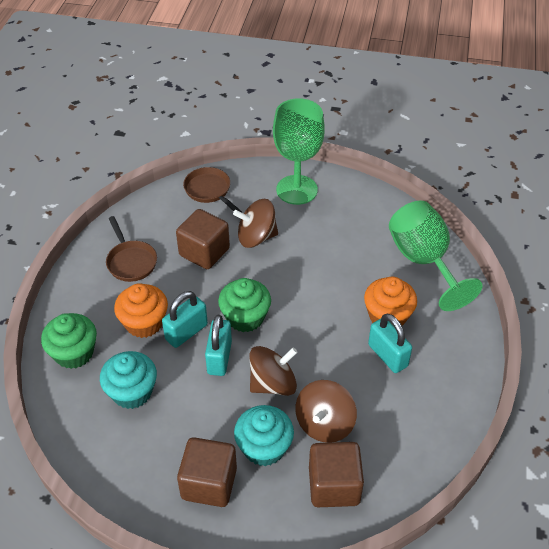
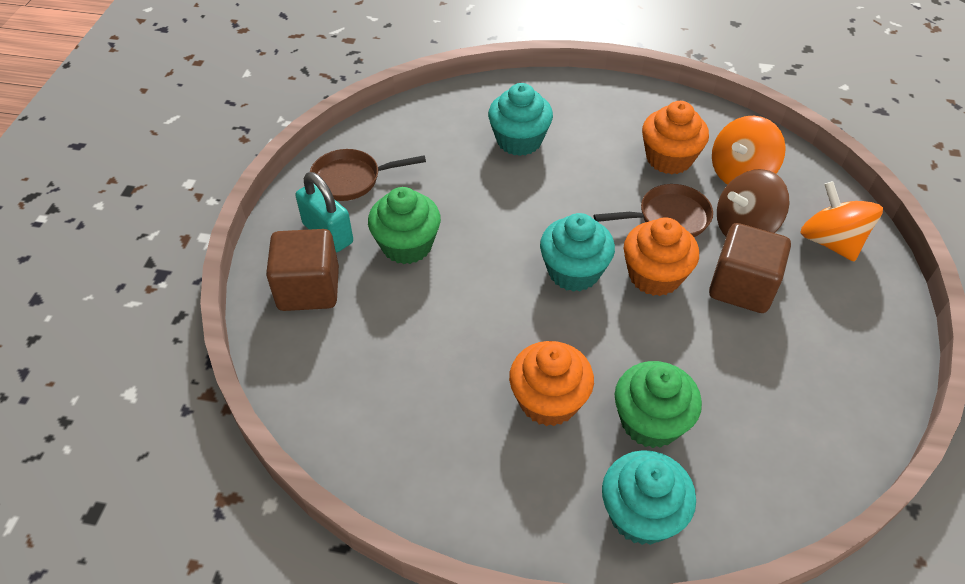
brown cube: 3 -> 2
brown spinning top: 3 -> 1
green goblet: 2 -> 0
orange cupcake: 2 -> 3
orange spinning top: 0 -> 2
turquoise cupcake: 2 -> 3
turquoise padlock: 3 -> 1

